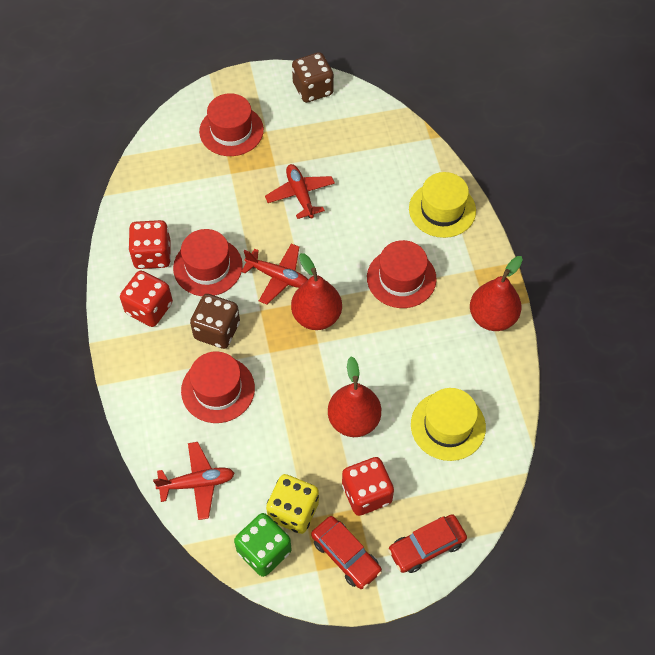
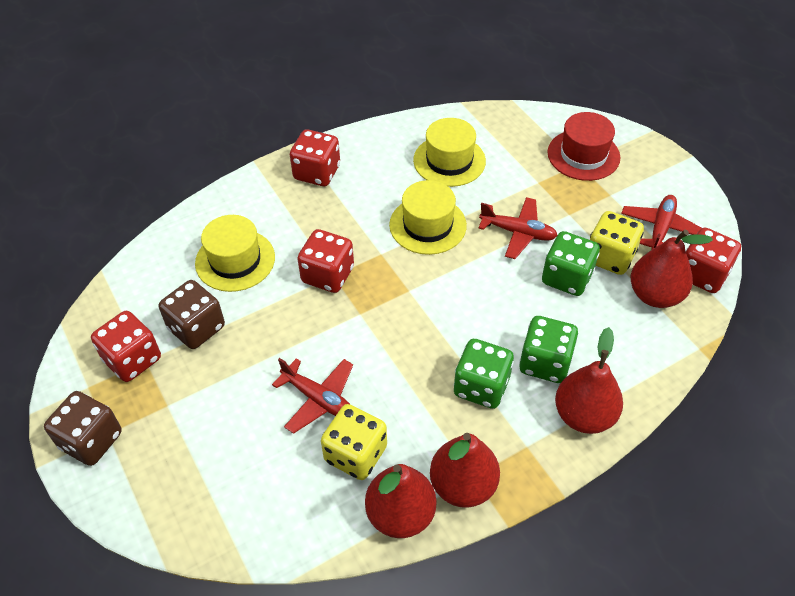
green dice: 1 -> 3
red car: 2 -> 0
red dice: 3 -> 4
red hat: 4 -> 1
red pear: 3 -> 4
yellow dice: 1 -> 2
yellow hat: 2 -> 3

